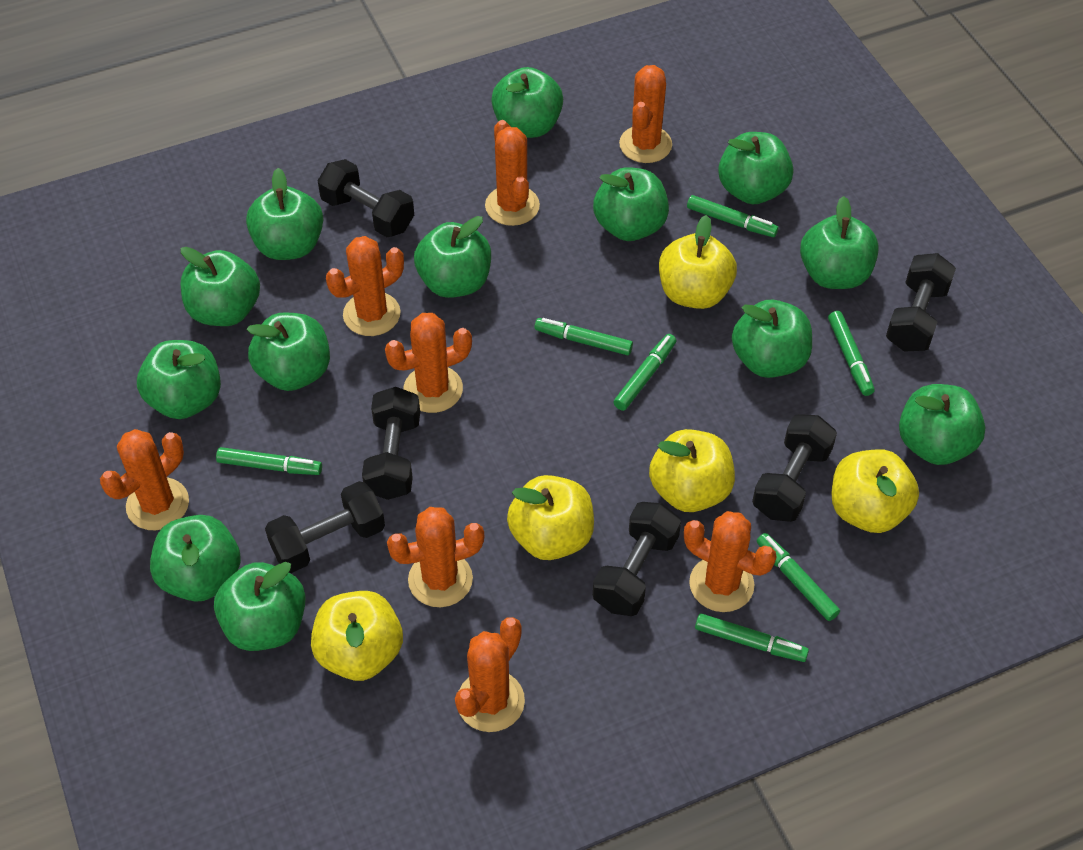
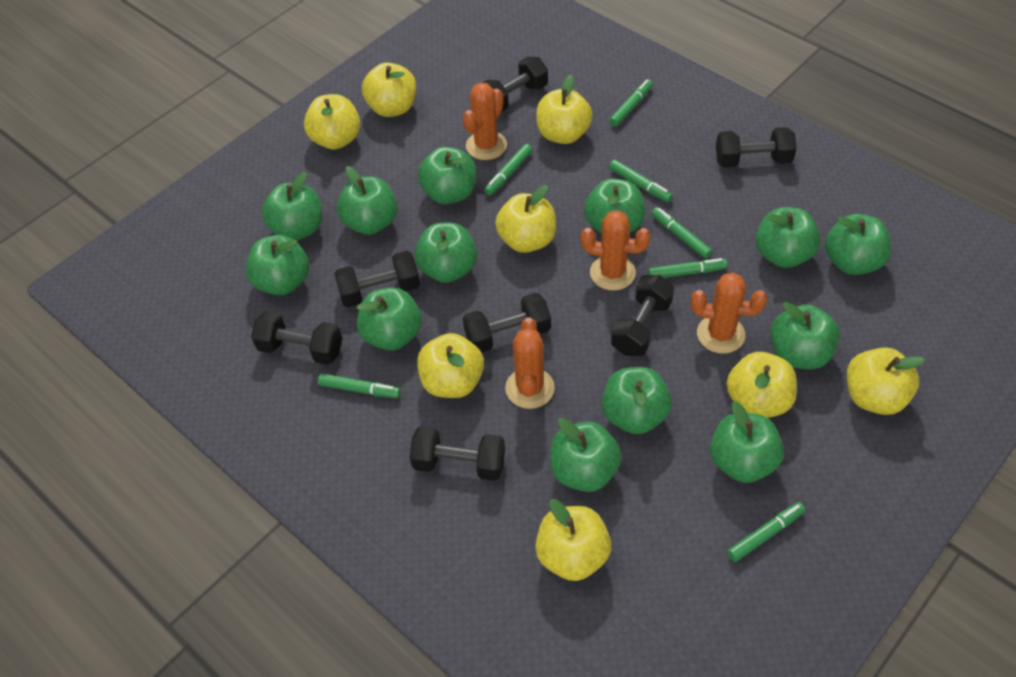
black dumbbell: 6 -> 7
orange cactus: 8 -> 4
yellow apple: 5 -> 8

